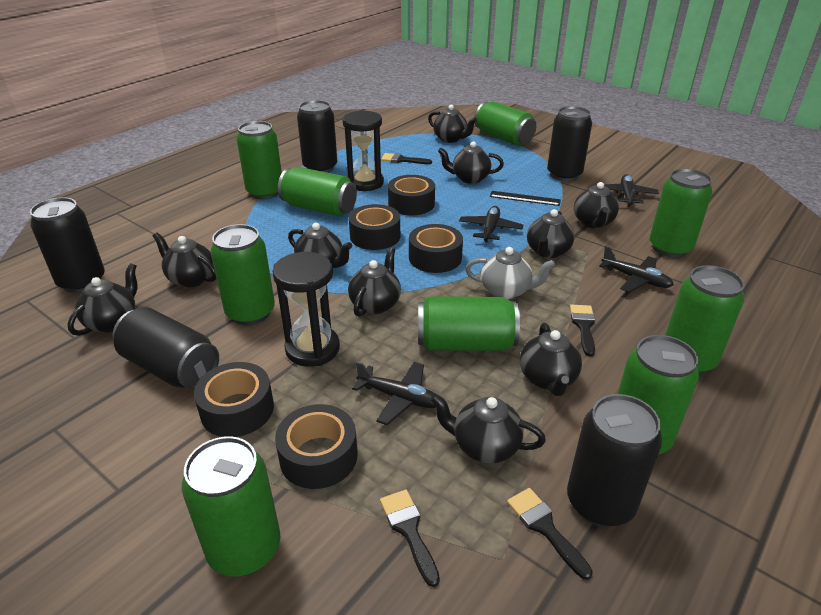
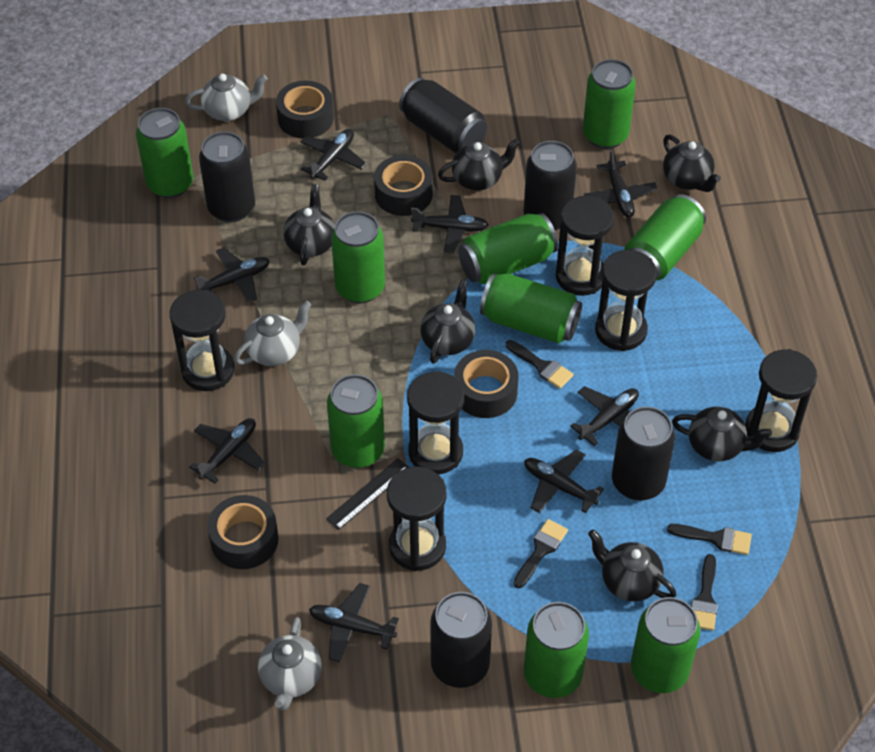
black hourglass: 2 -> 6
black plane: 4 -> 8
black tape: 5 -> 4
black teapot: 10 -> 6
grey teapot: 1 -> 3

